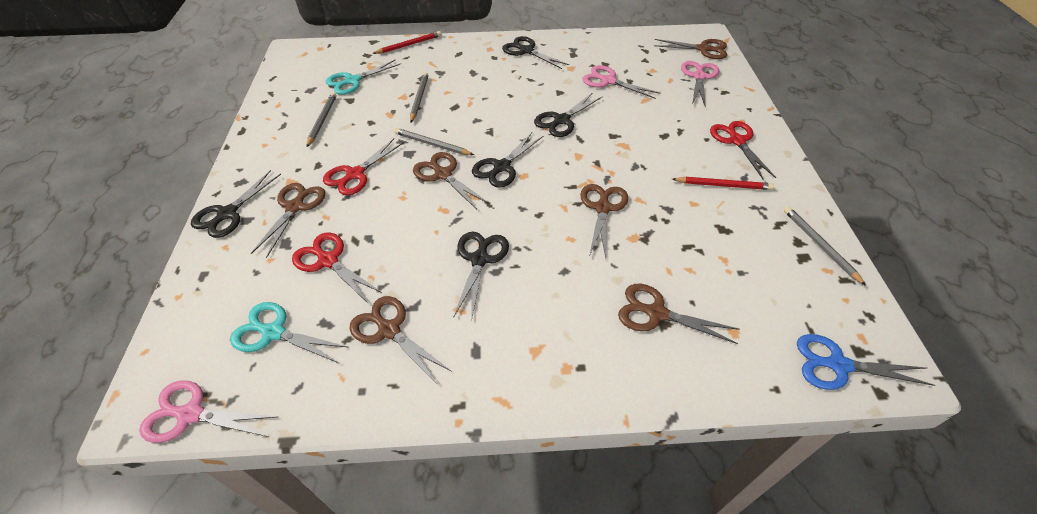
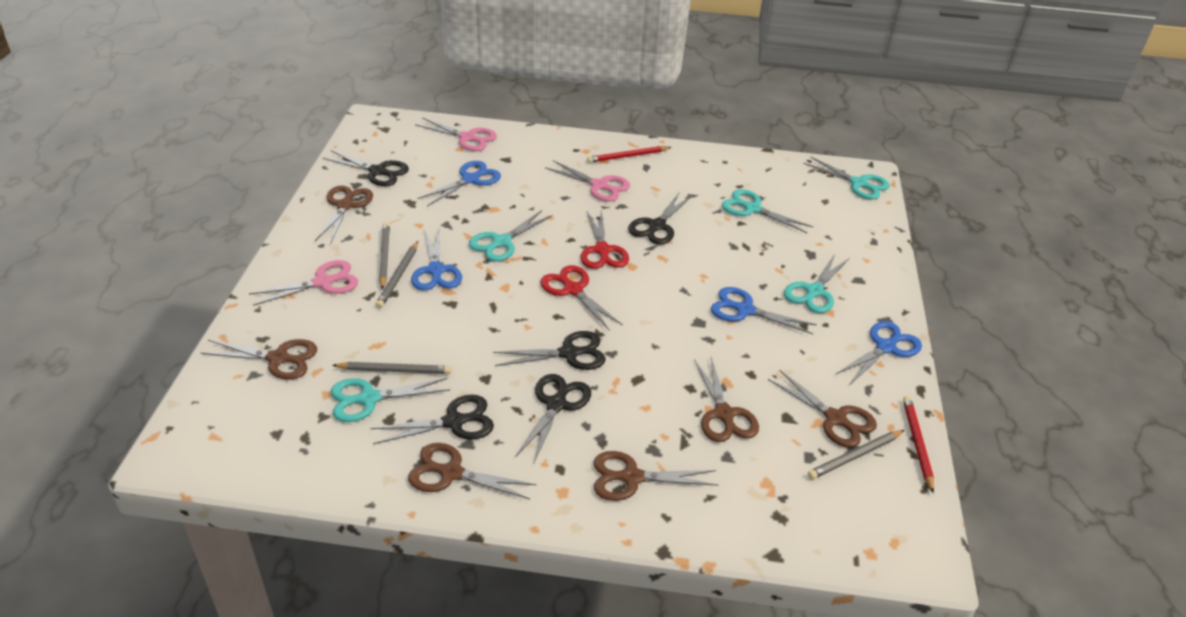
blue scissors: 1 -> 4
red scissors: 3 -> 2
turquoise scissors: 2 -> 5

